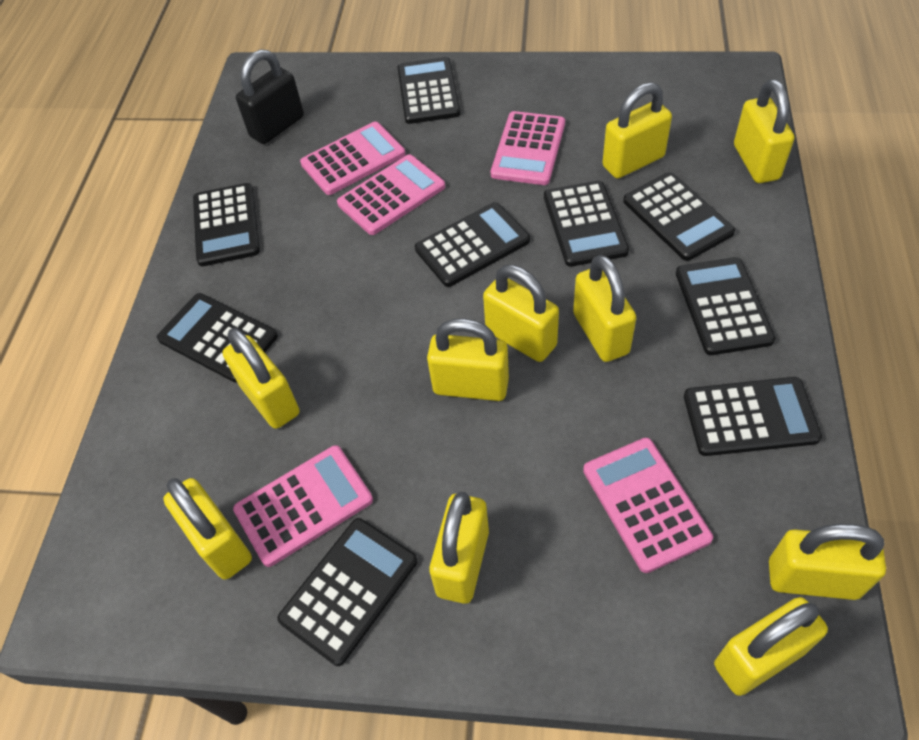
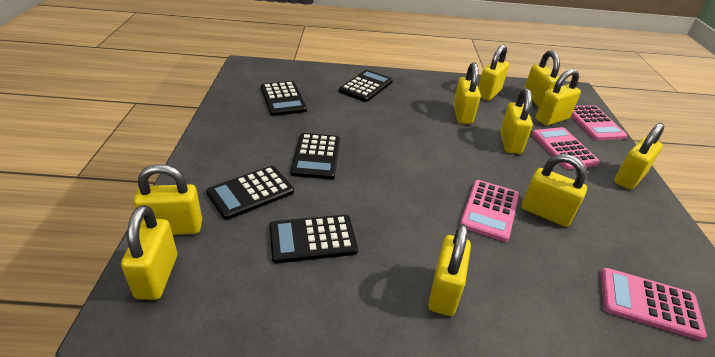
black calculator: 9 -> 5
black padlock: 1 -> 0
pink calculator: 5 -> 4

